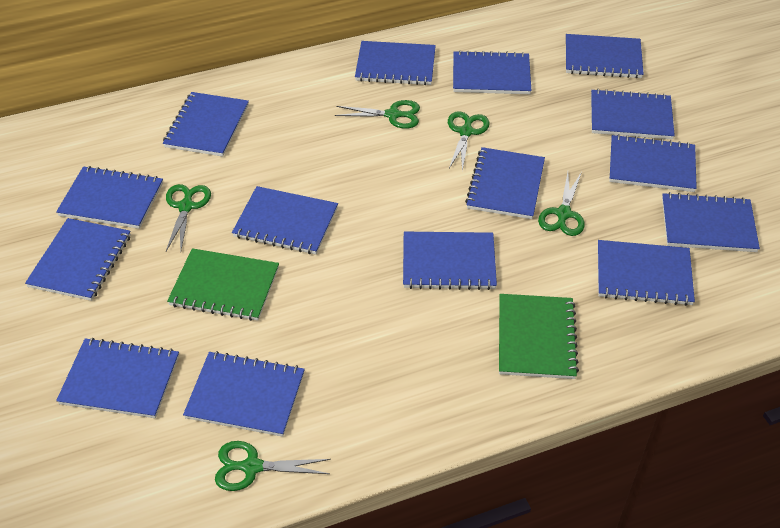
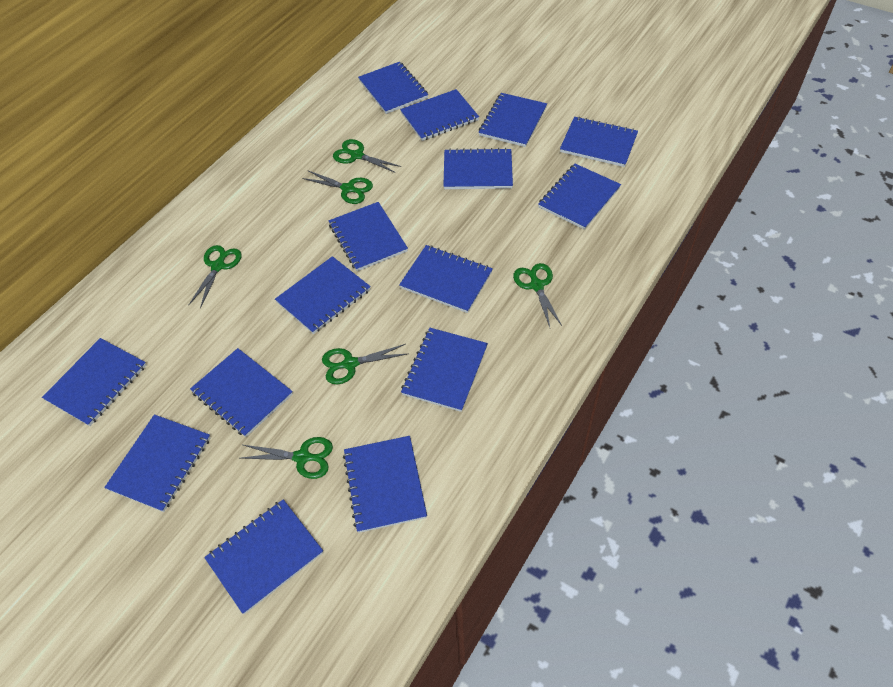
green notebook: 2 -> 0
green scissors: 5 -> 6

